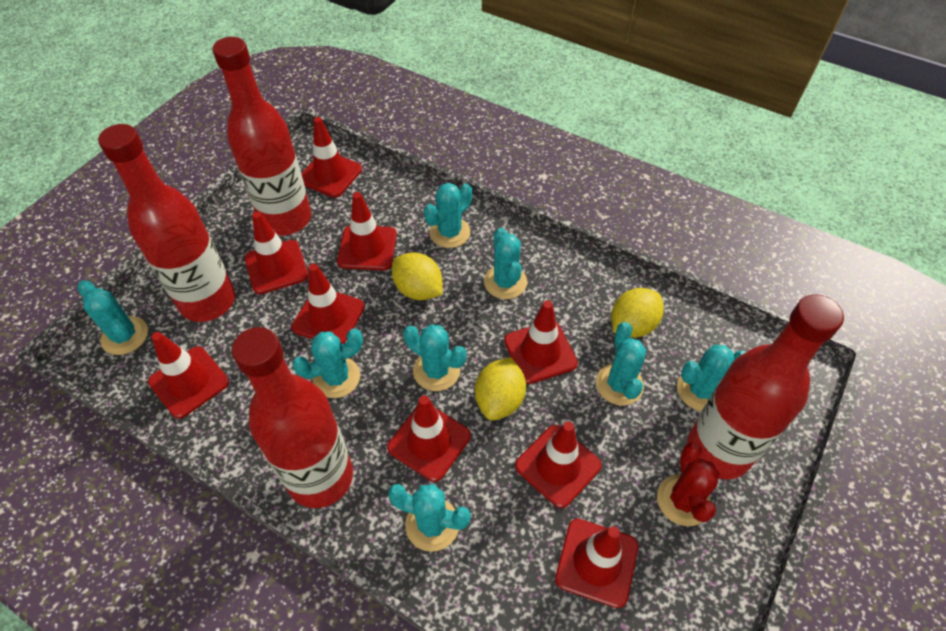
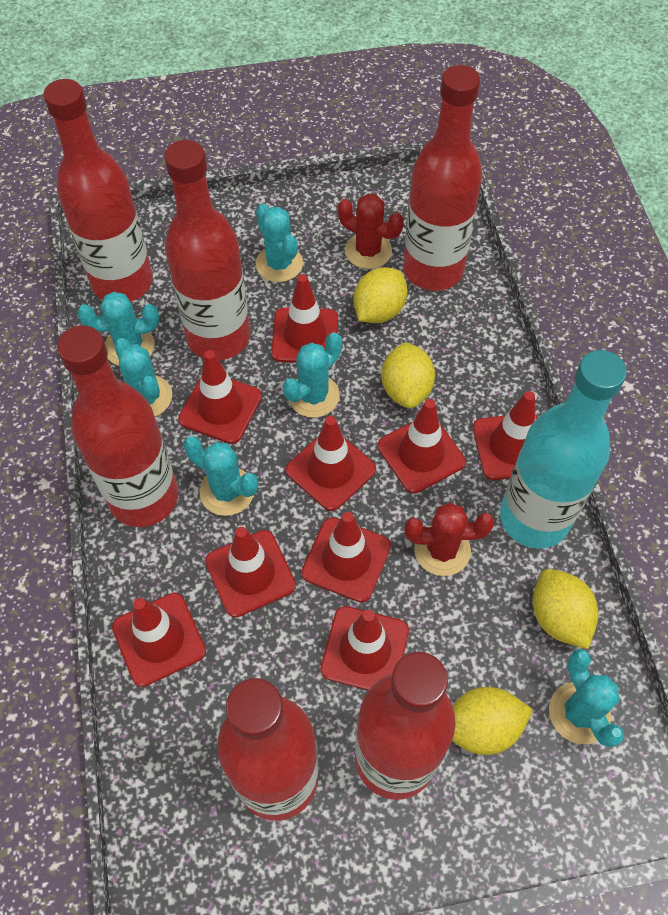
red bottle: 4 -> 6
red cactus: 1 -> 2
turquoise bottle: 0 -> 1
turquoise cactus: 8 -> 6
yellow lemon: 3 -> 4

